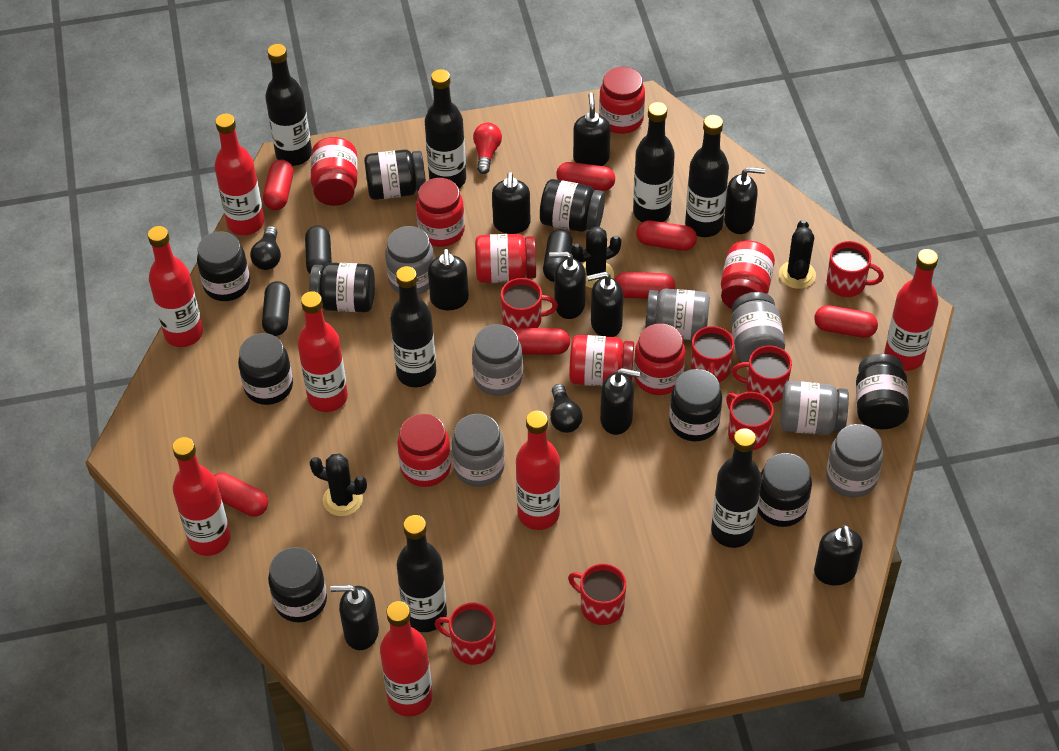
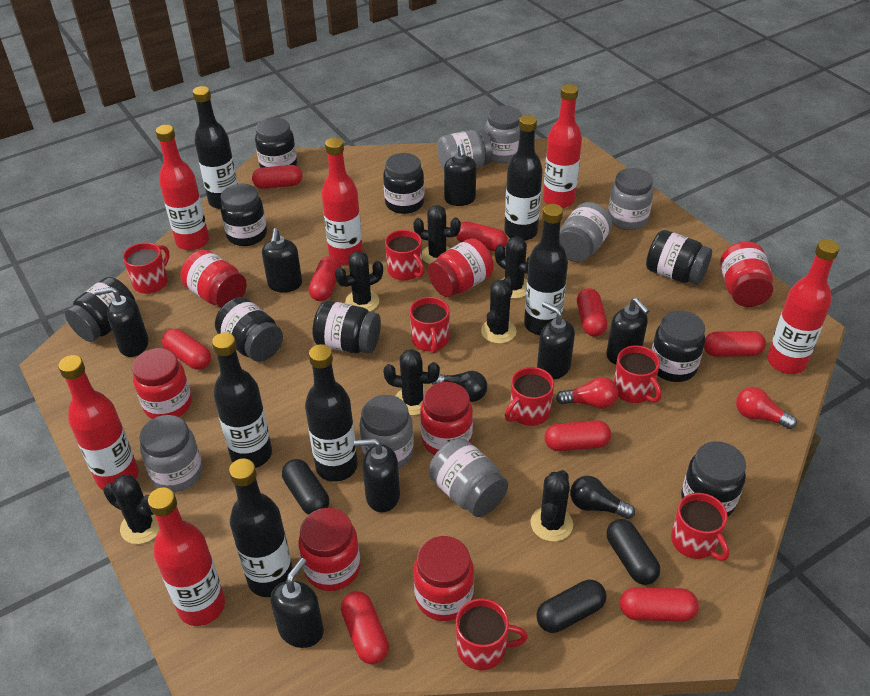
black bottle: 7 -> 6
black cactus: 3 -> 7
black soap dispenser: 9 -> 7
red bottle: 7 -> 6
red capsule: 7 -> 9
red jar: 8 -> 7
red light bulb: 1 -> 2

